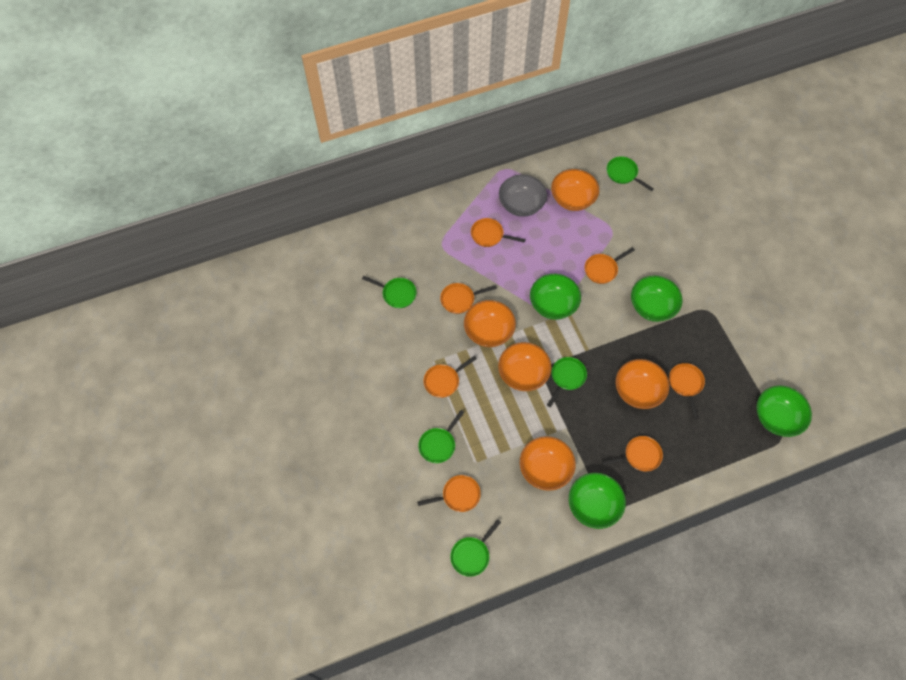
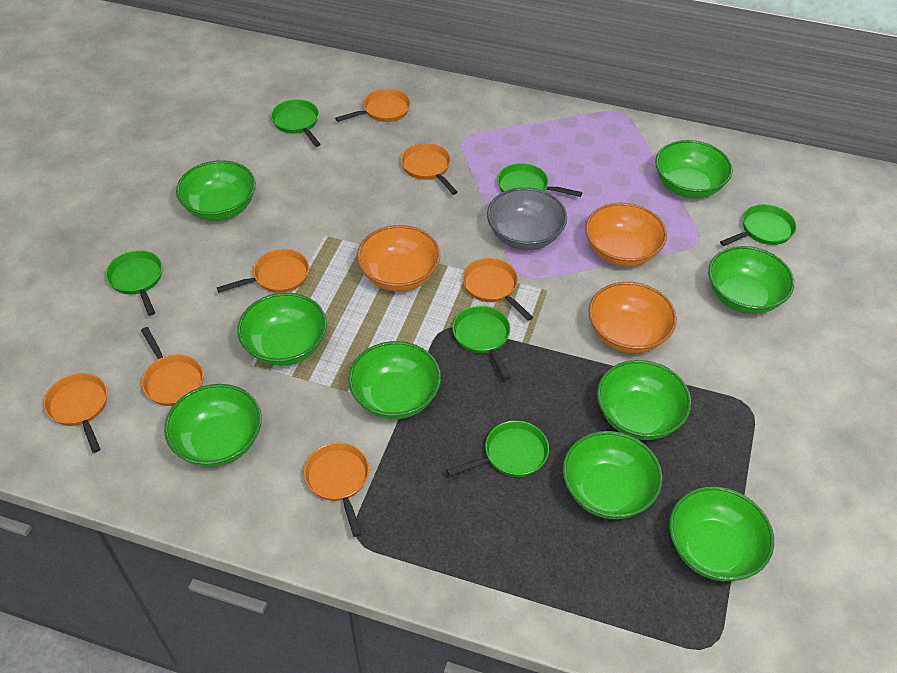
green bowl: 4 -> 9
green pan: 5 -> 6
orange bowl: 5 -> 3

